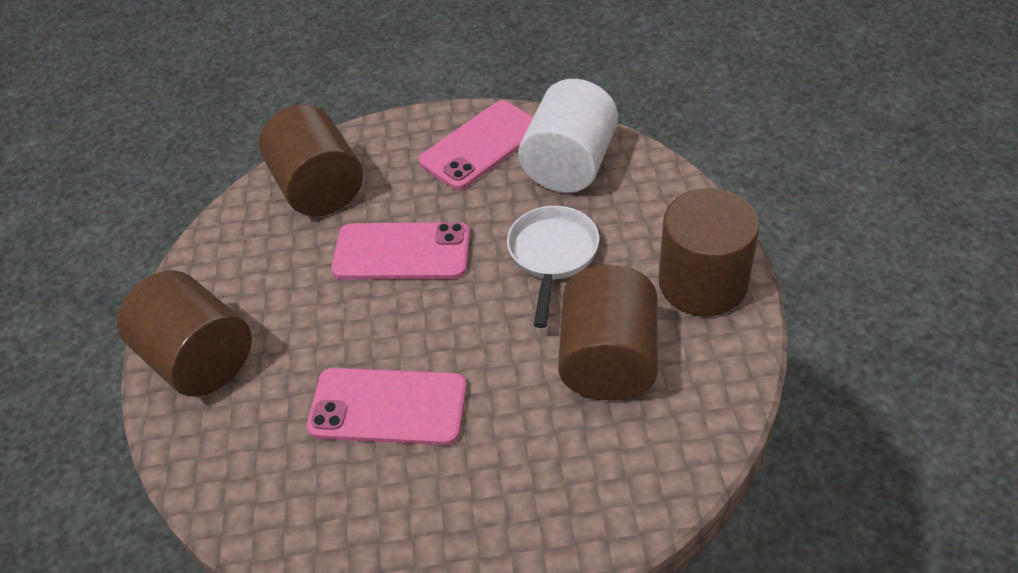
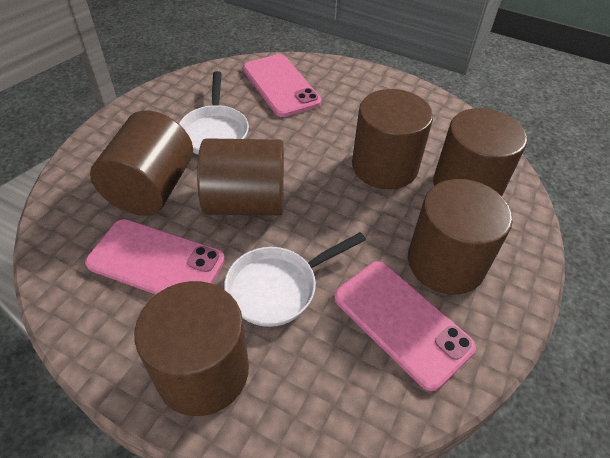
brown cylinder: 4 -> 6
white cylinder: 1 -> 0
white pan: 1 -> 2

